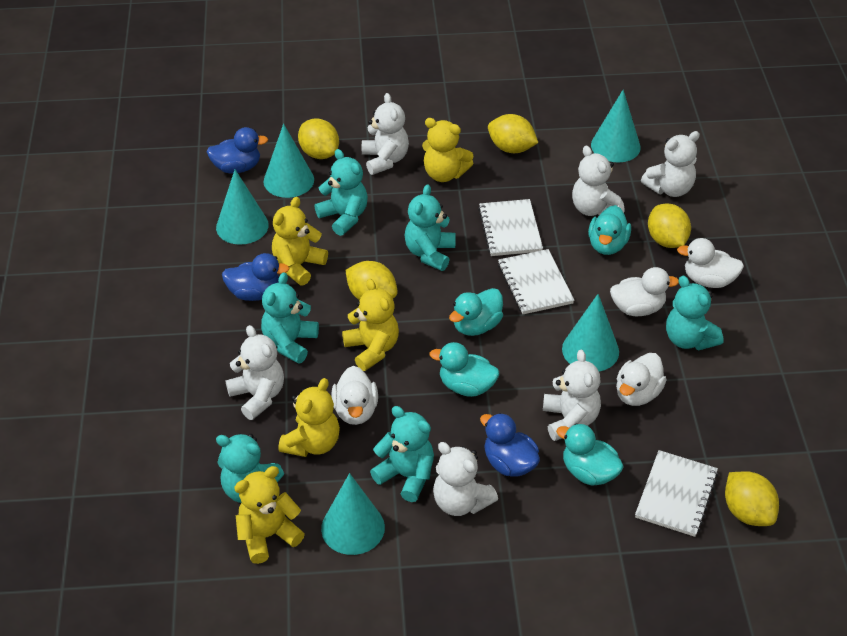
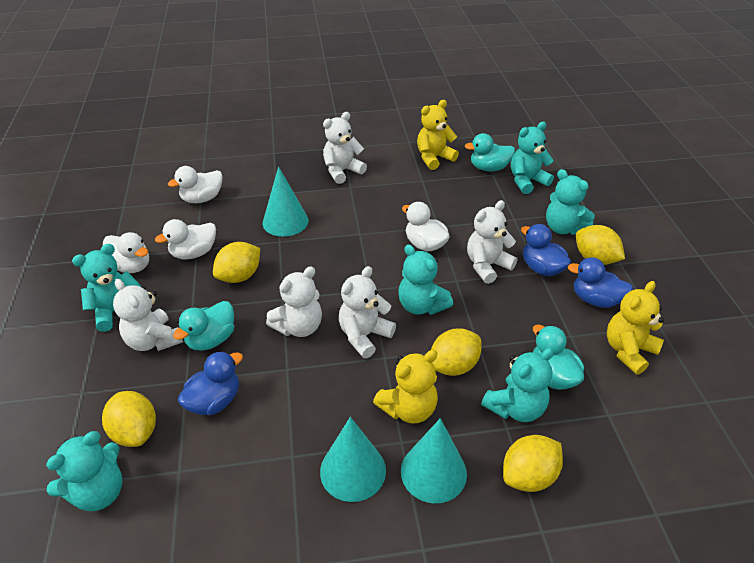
turquoise cone: 5 -> 3
turquoise duck: 4 -> 3
white notebook: 3 -> 0
white teddy bear: 6 -> 5
yellow teddy bear: 5 -> 3

